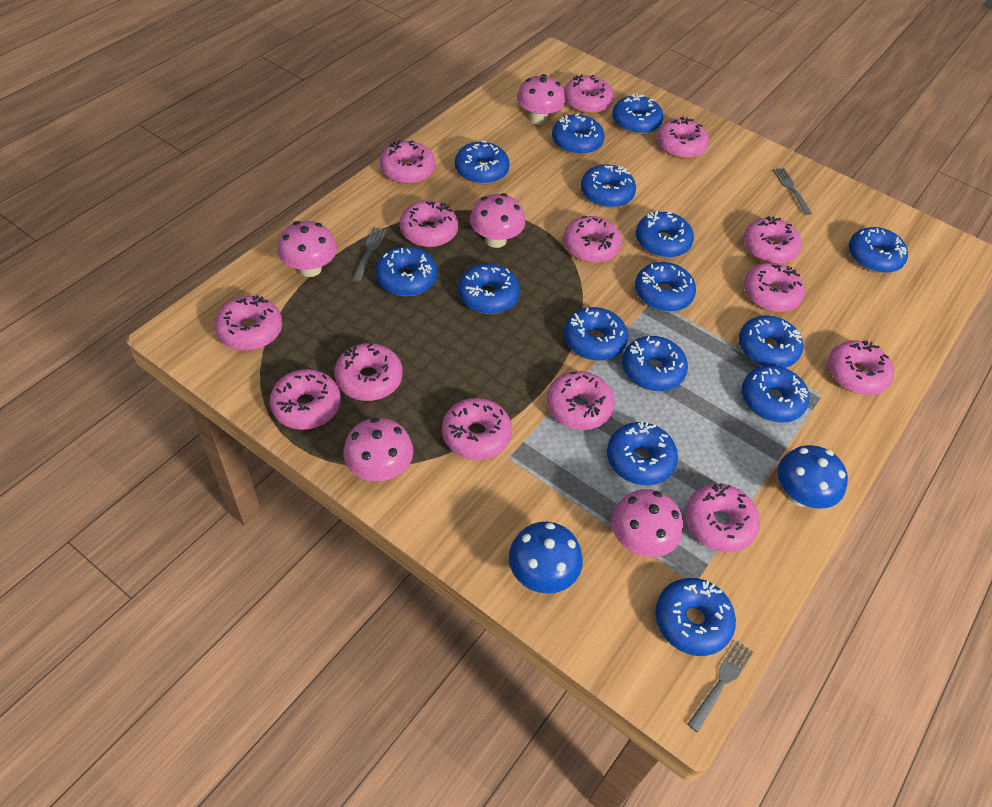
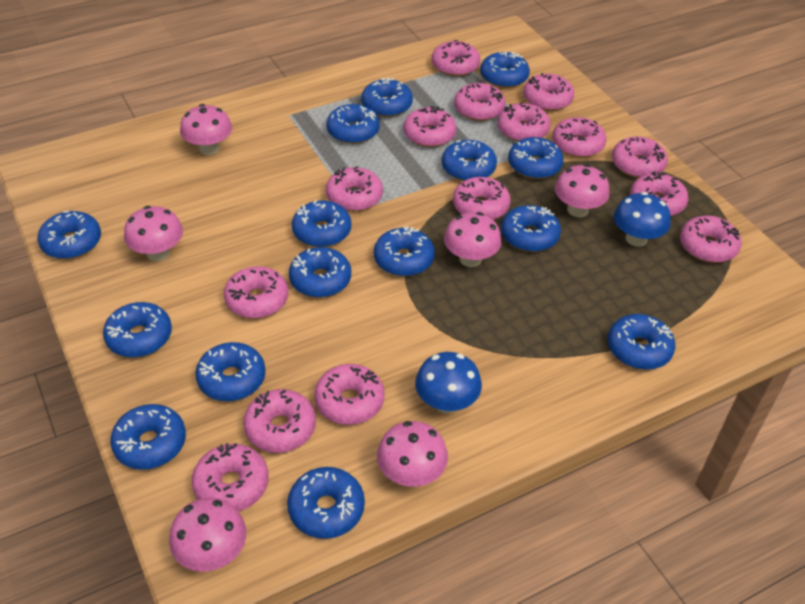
grey fork: 3 -> 0
pink donut: 14 -> 15
pink mushroom: 5 -> 6

